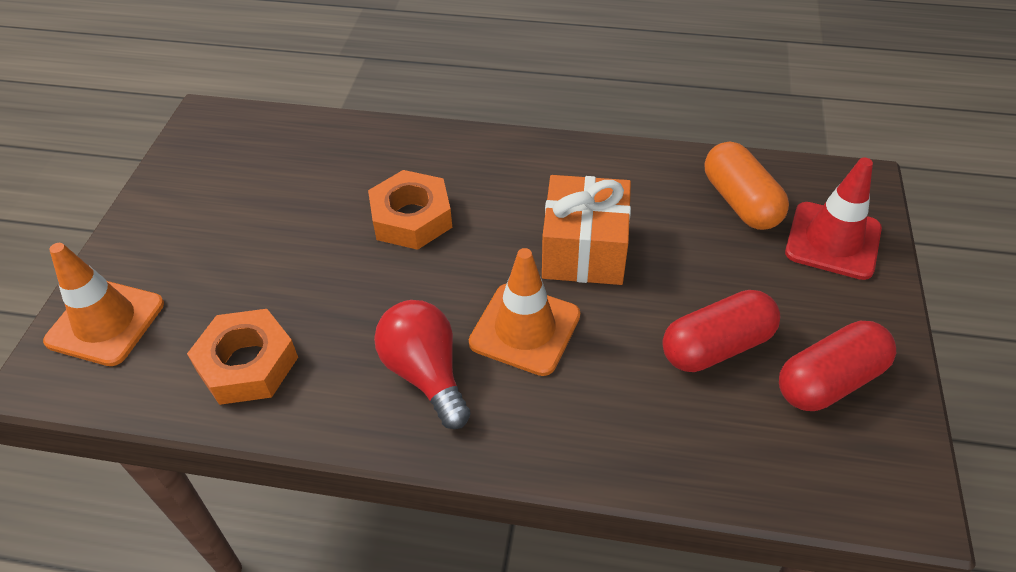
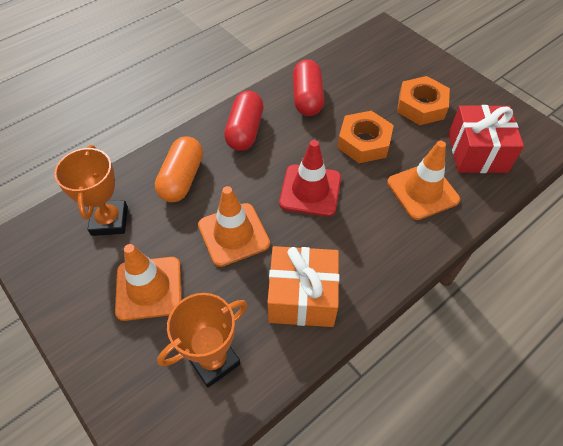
orange traffic cone: 2 -> 3
orange trophy: 0 -> 2
red gift: 0 -> 1
red light bulb: 1 -> 0

